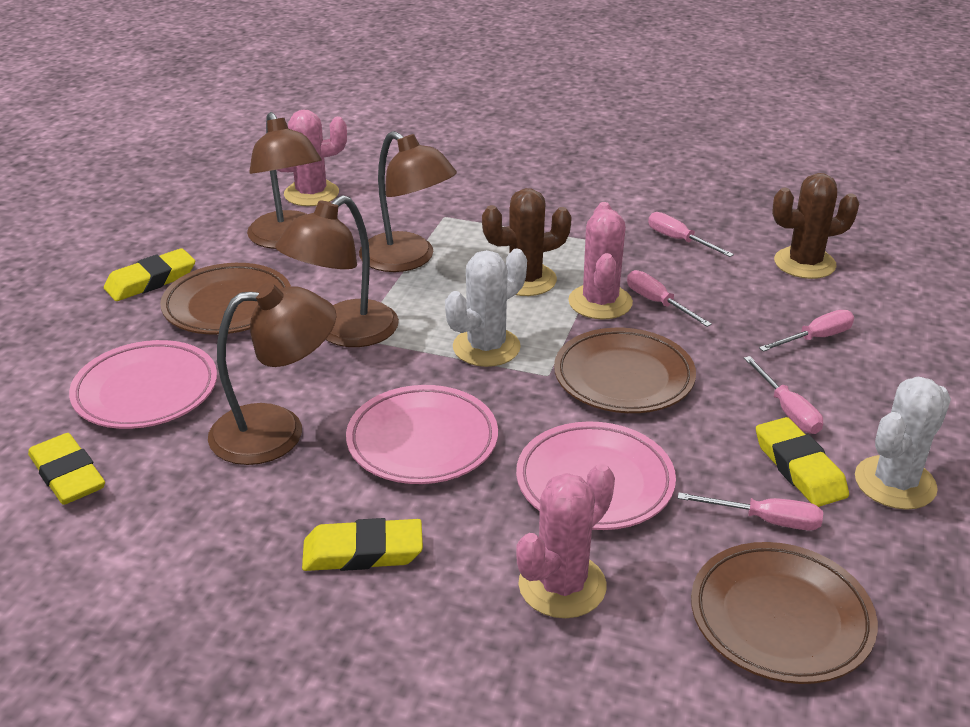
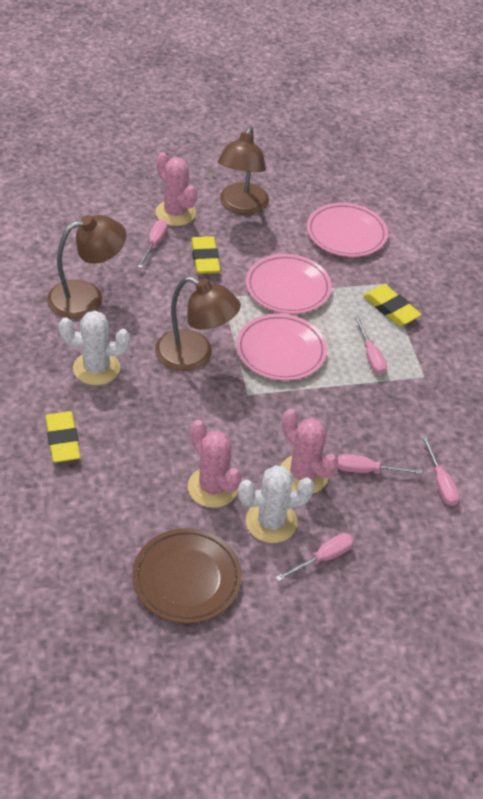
brown cactus: 2 -> 0
brown lamp: 4 -> 3
brown plate: 3 -> 1
yellow eraser: 4 -> 3

